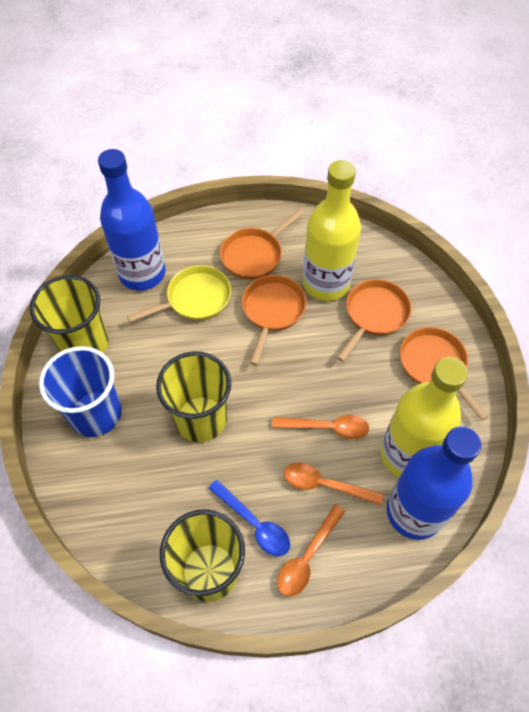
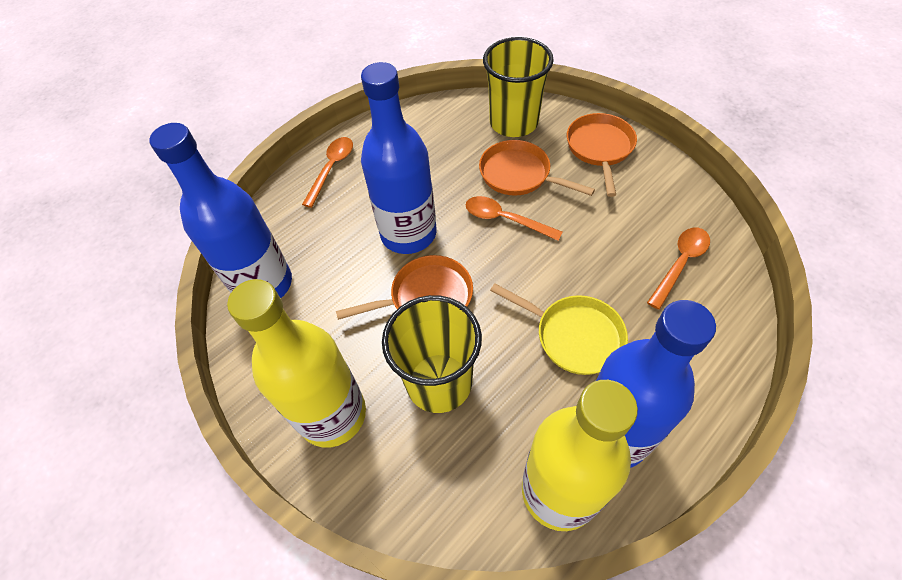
blue bottle: 2 -> 3
blue cup: 1 -> 0
blue spoon: 1 -> 0
orange pan: 4 -> 3
yellow cup: 3 -> 2

